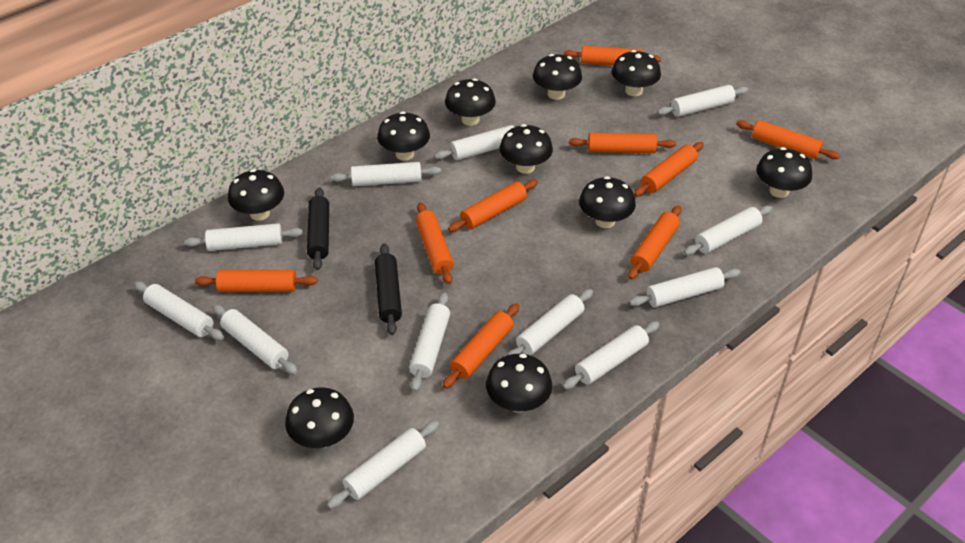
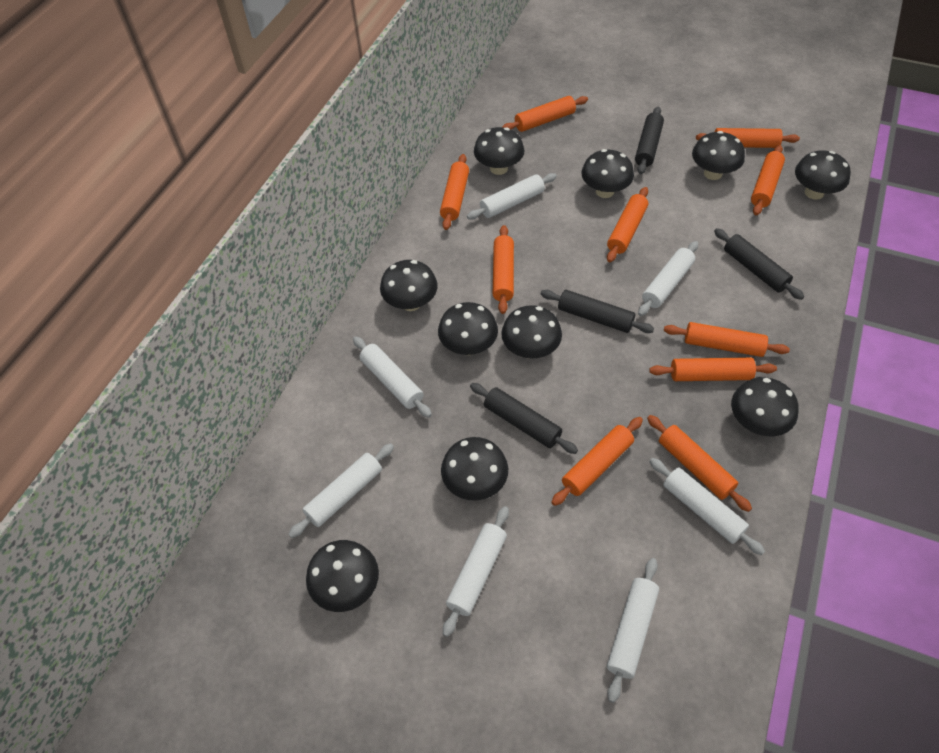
black rolling pin: 2 -> 4
orange rolling pin: 9 -> 10
white rolling pin: 12 -> 7

